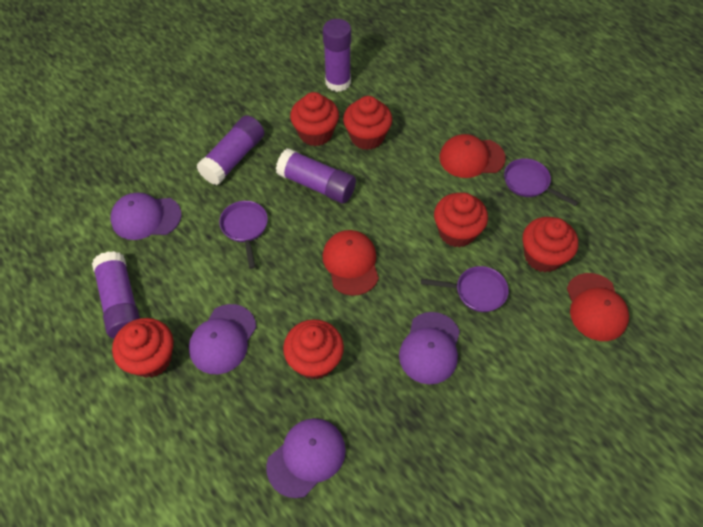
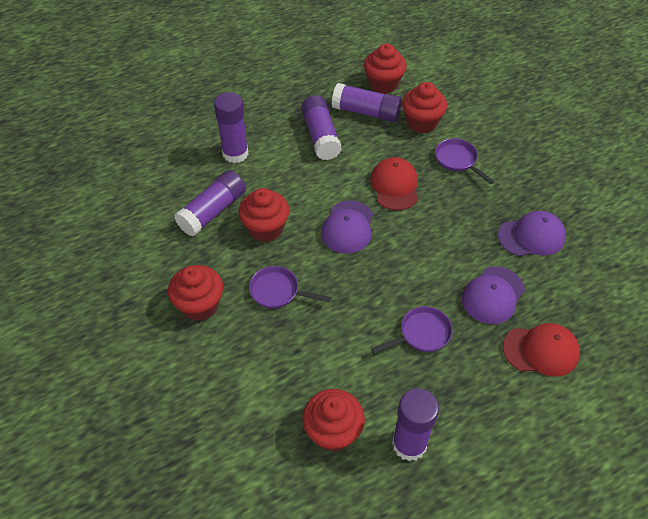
purple cap: 4 -> 3
purple glue stick: 4 -> 5
red cap: 3 -> 2
red cupcake: 6 -> 5

